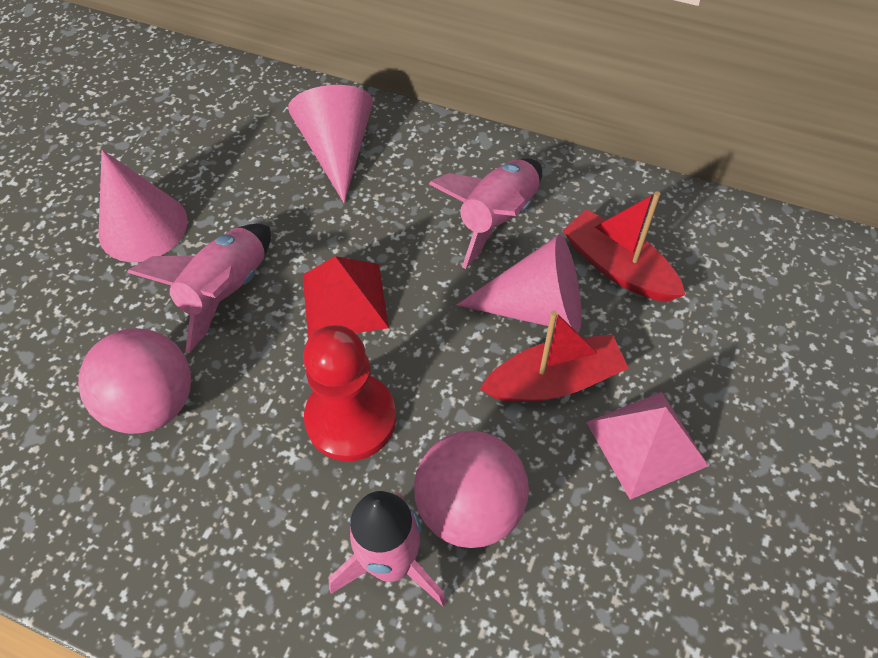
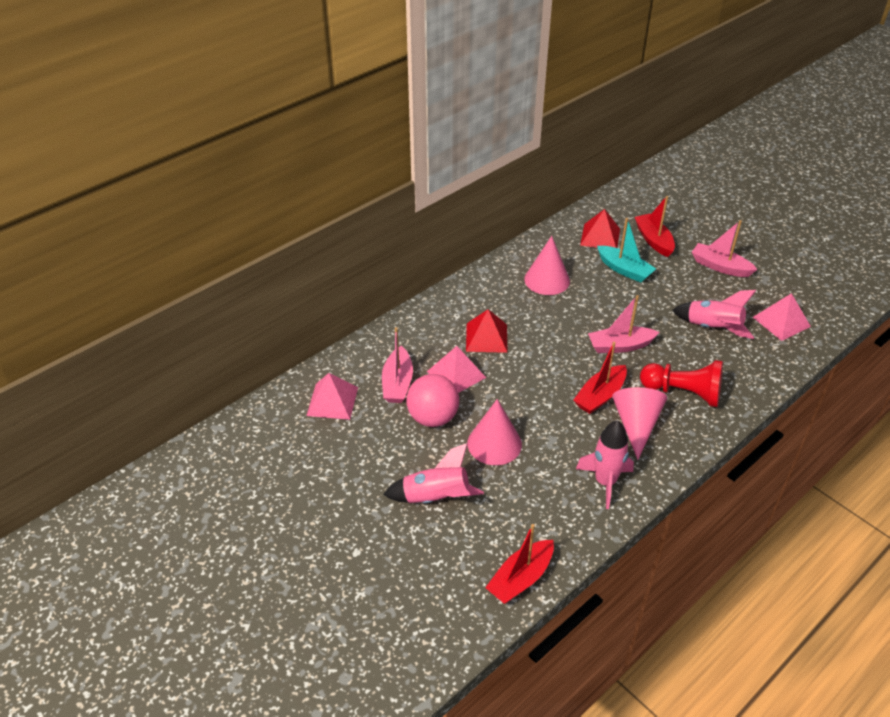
pink ball: 2 -> 1
pink boat: 0 -> 3
pink pyramid: 1 -> 3
red boat: 2 -> 3
red pyramid: 1 -> 2
turquoise boat: 0 -> 1

